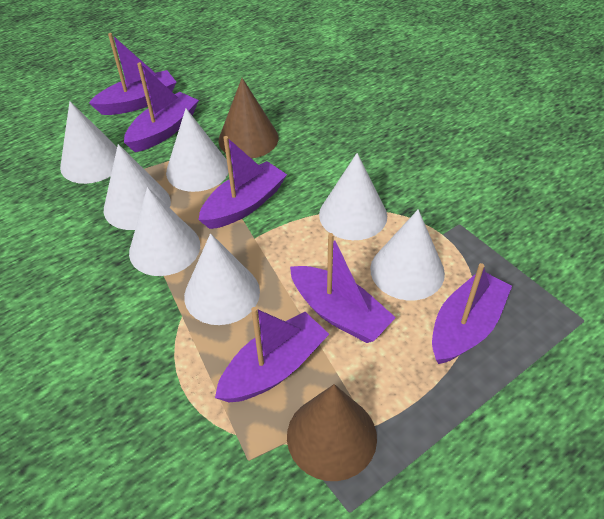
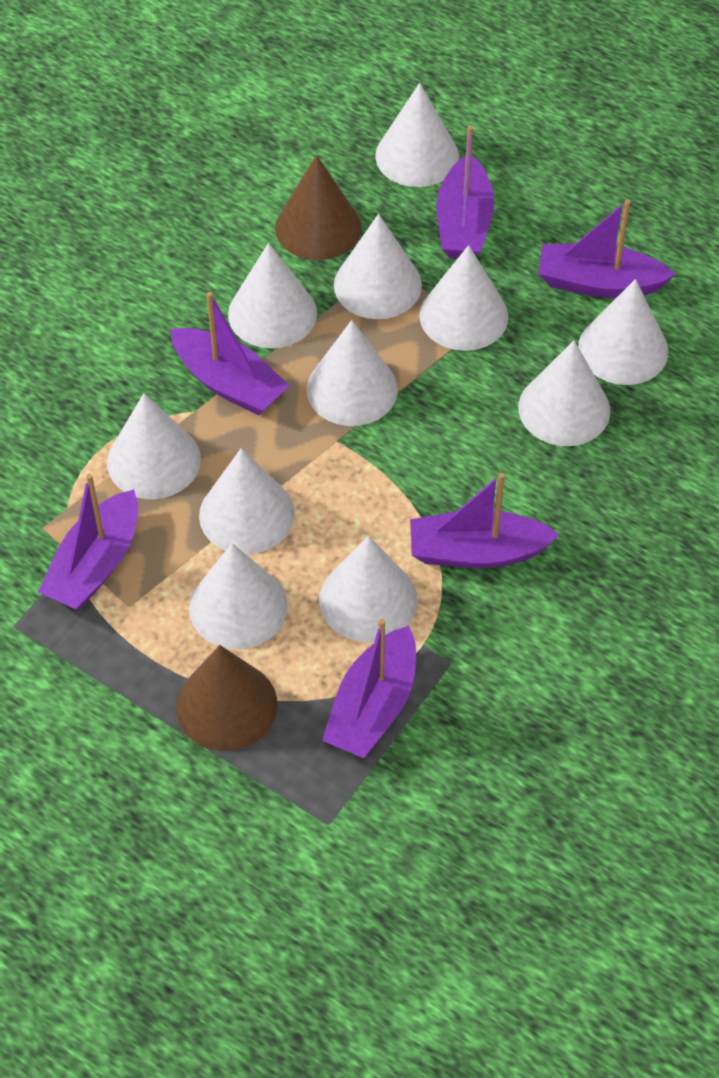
white cone: 7 -> 11

